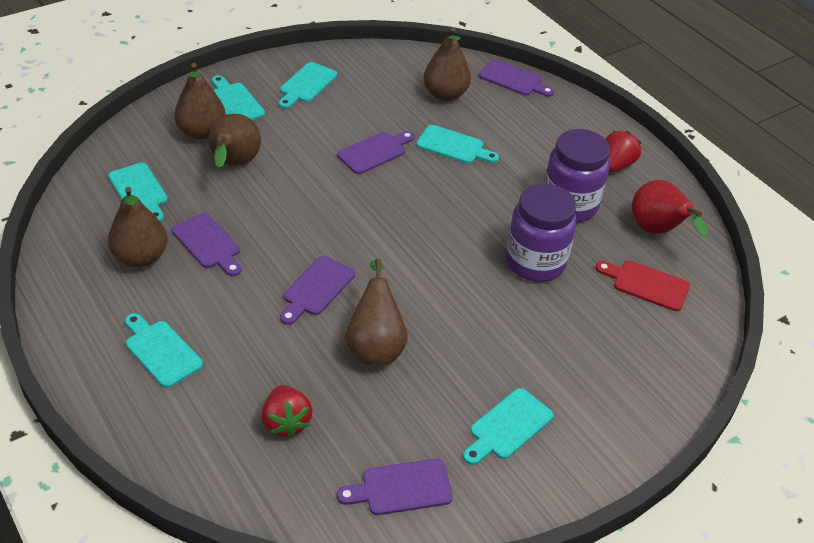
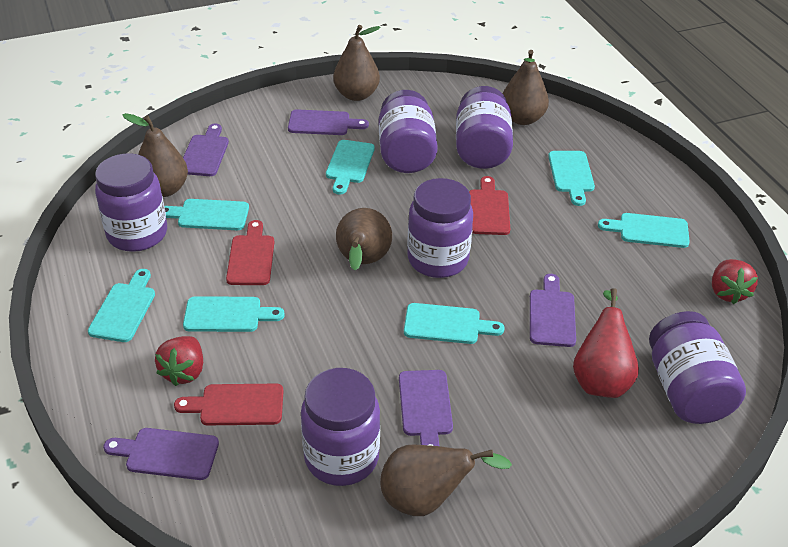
purple jar: 2 -> 6
red cutting board: 1 -> 3
turquoise cutting board: 6 -> 7

